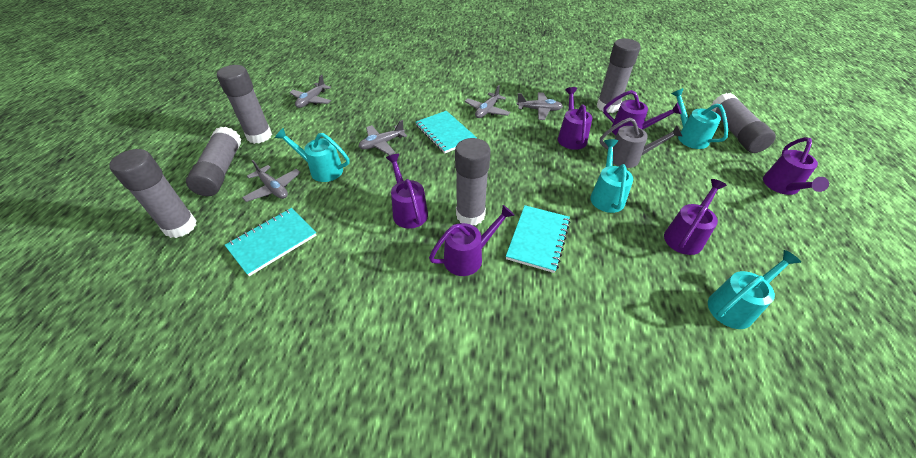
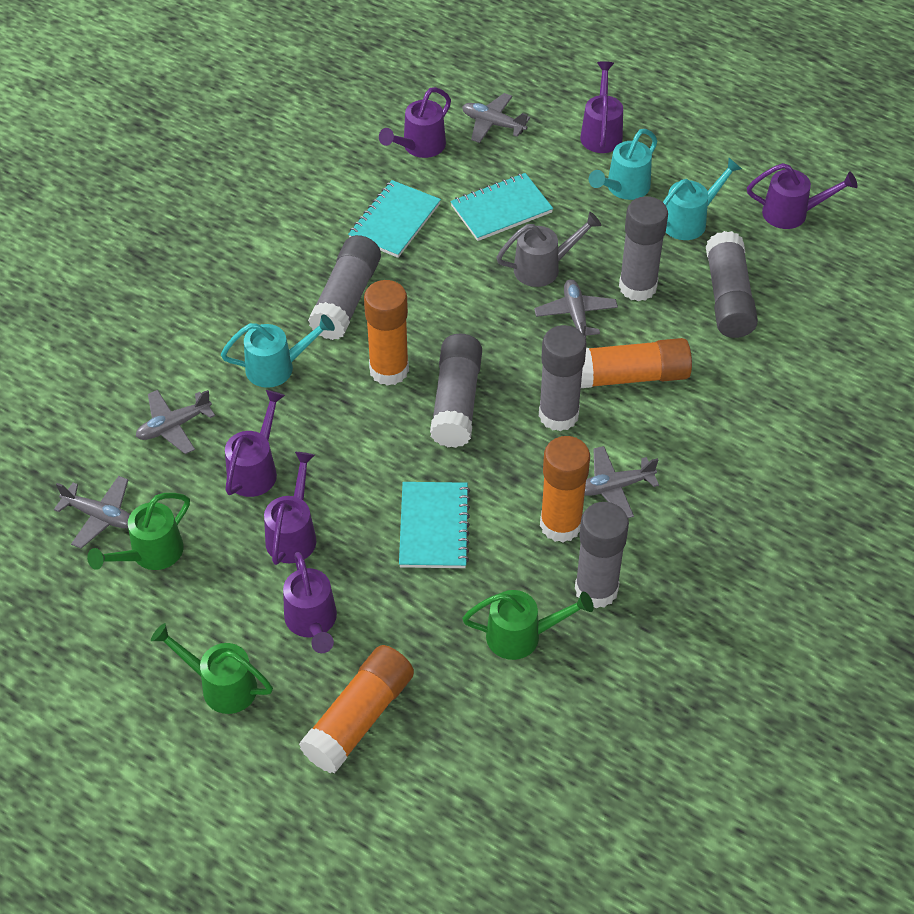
green watering can: 0 -> 3
orange glue stick: 0 -> 4
turquoise watering can: 4 -> 3

